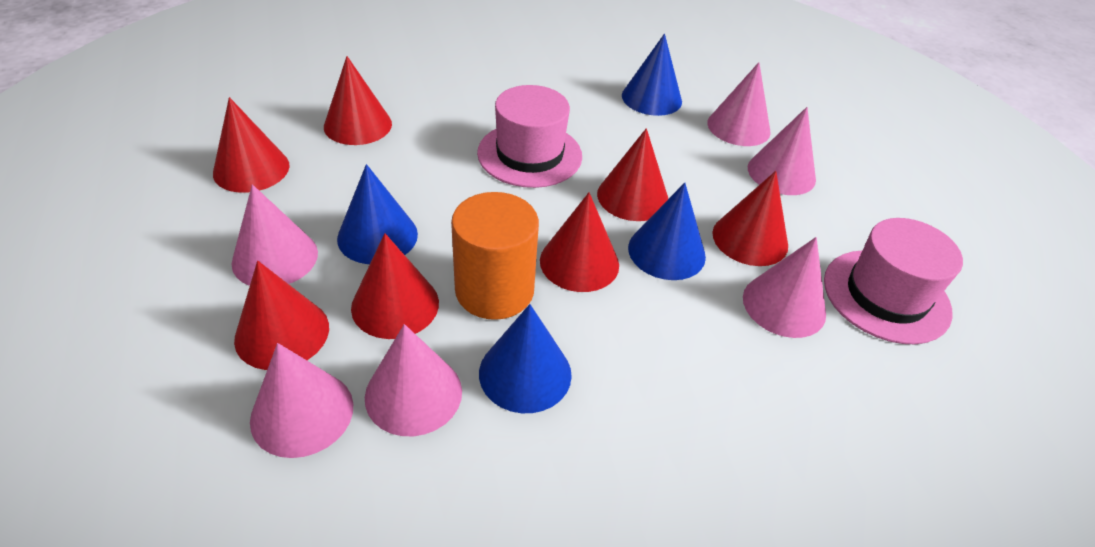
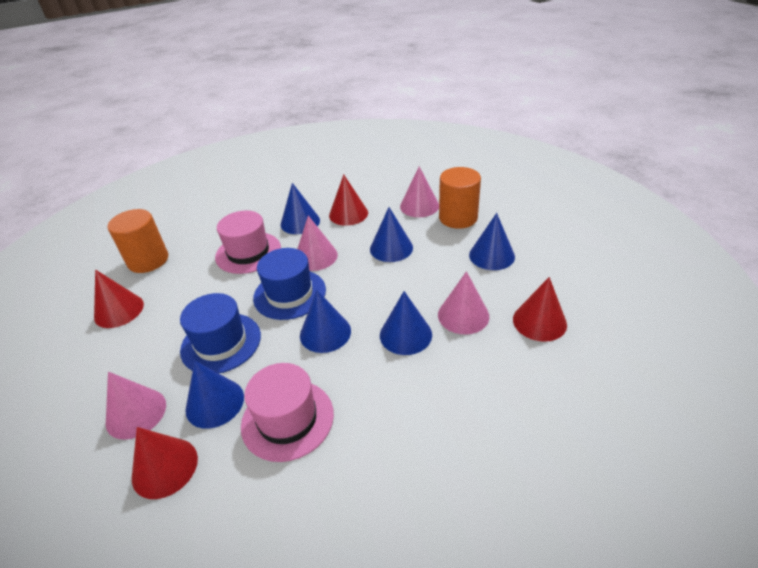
blue cone: 4 -> 6
blue hat: 0 -> 2
orange cylinder: 1 -> 2
pink cone: 6 -> 4
red cone: 7 -> 4

